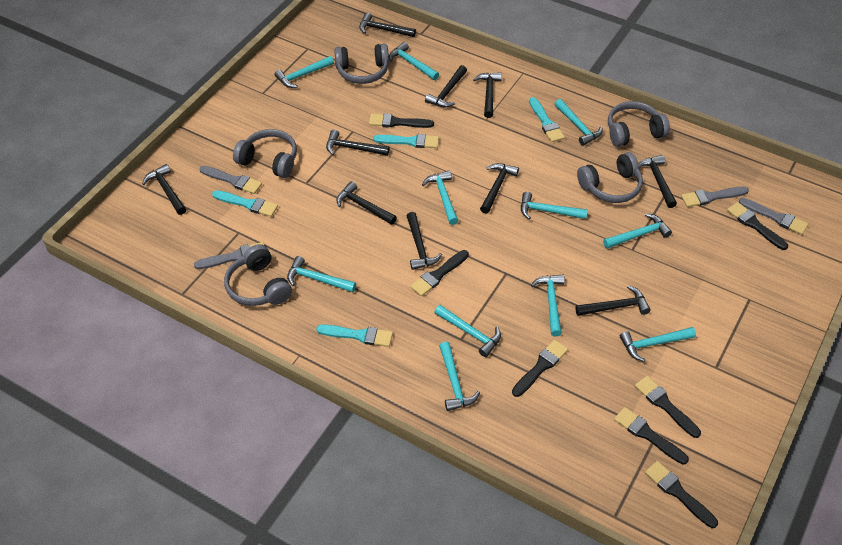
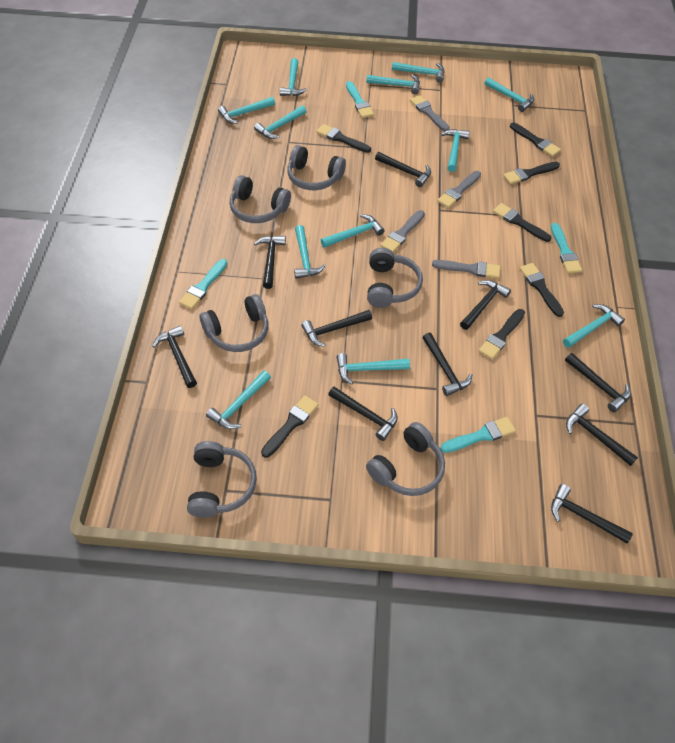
grey headphones: 5 -> 6
turquoise hammer: 11 -> 12

